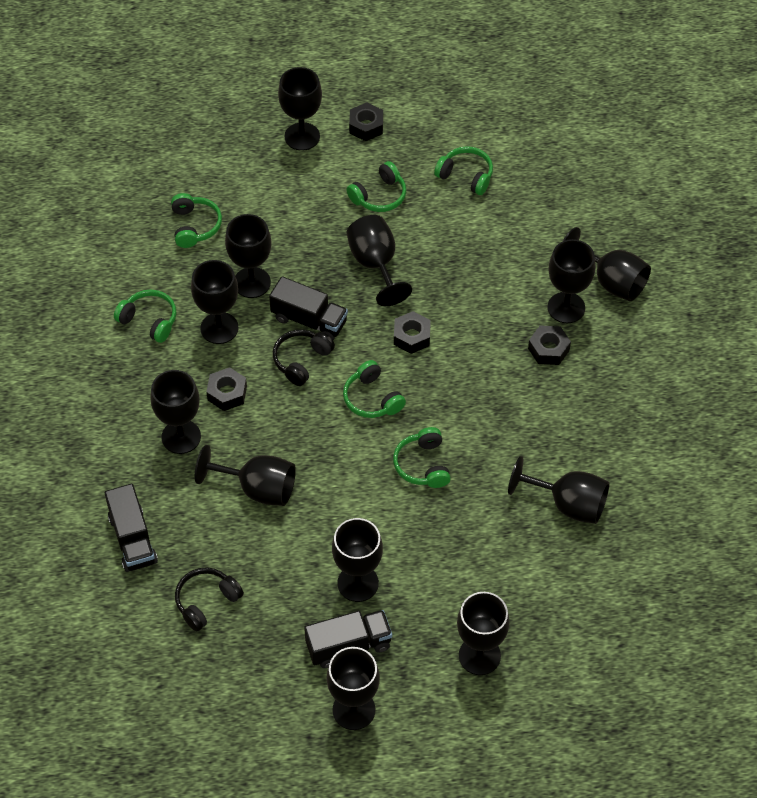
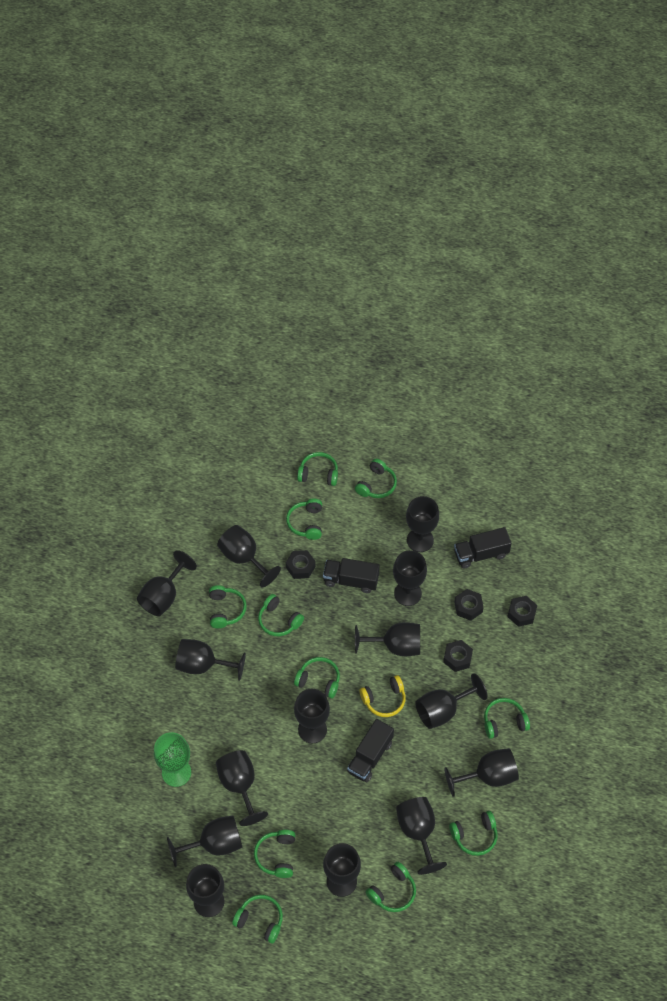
black goblet: 12 -> 14
black headphones: 2 -> 0
green goblet: 0 -> 1
green headphones: 6 -> 11
yellow headphones: 0 -> 1

